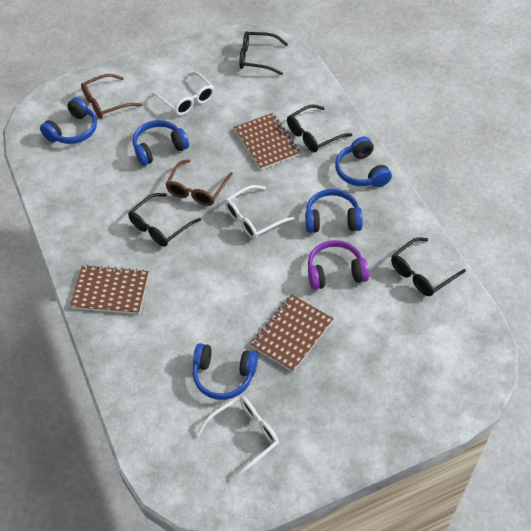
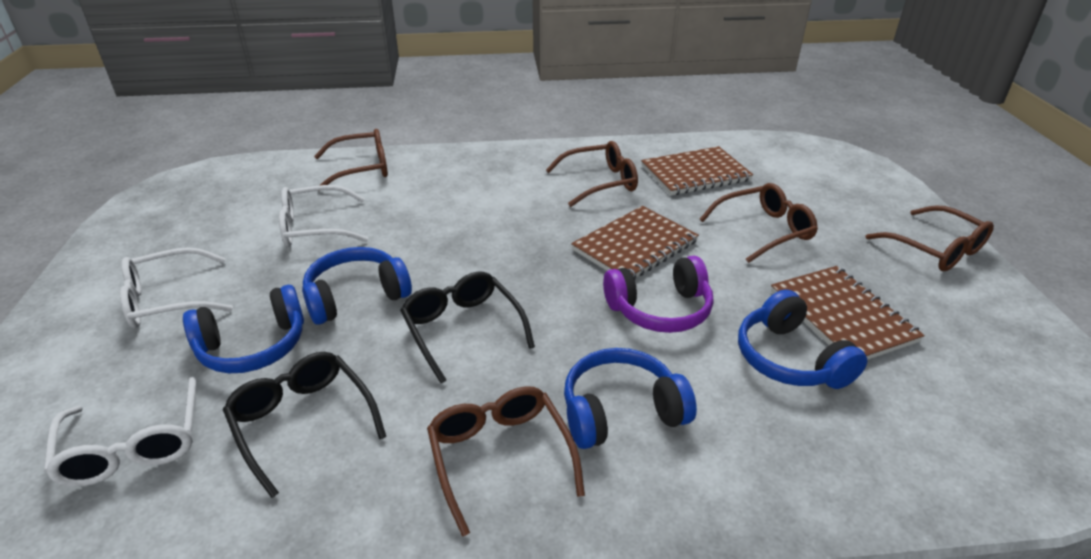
black glasses: 4 -> 2
blue headphones: 5 -> 4
brown glasses: 2 -> 5

